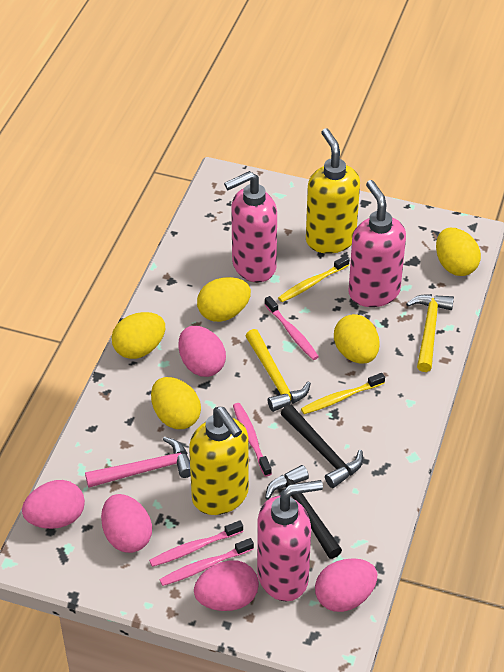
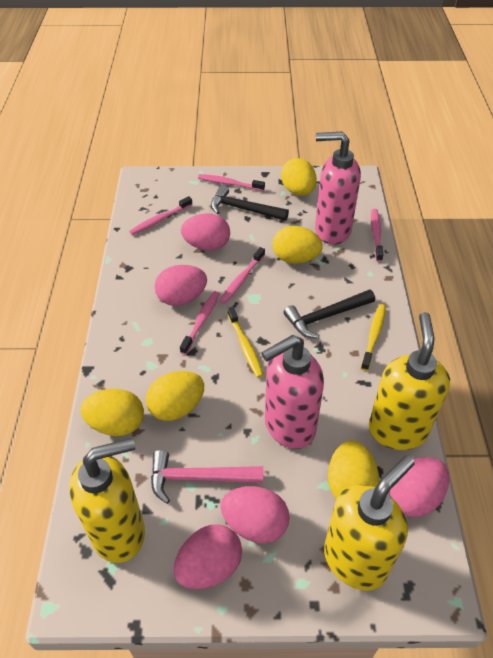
pink soap dispenser: 3 -> 2
pink toothbrush: 4 -> 5
yellow hammer: 2 -> 0
yellow soap dispenser: 2 -> 3

